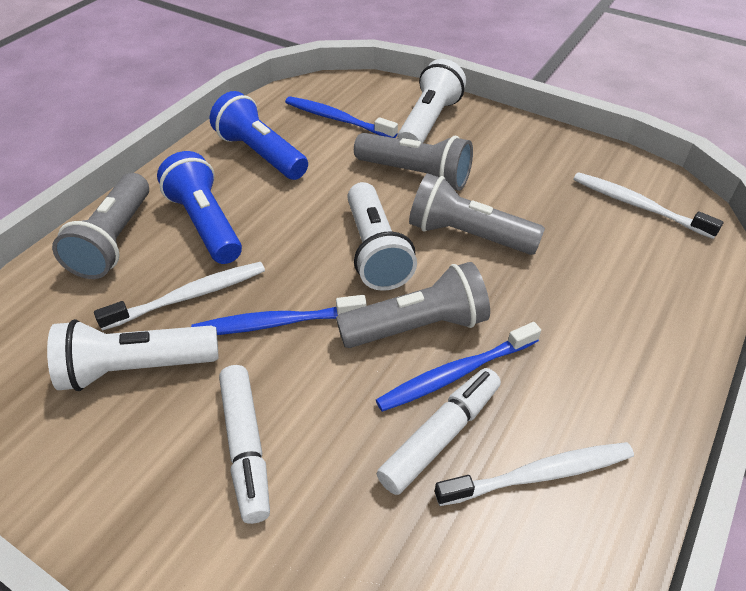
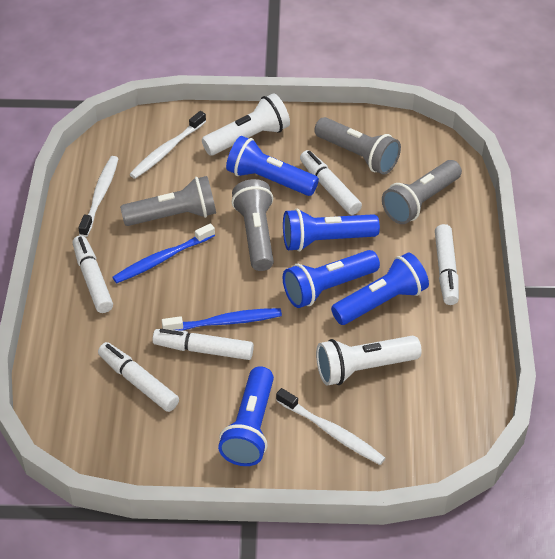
blue flashlight: 2 -> 5
blue toothbrush: 3 -> 2
white flashlight: 3 -> 2
white marker: 2 -> 5

